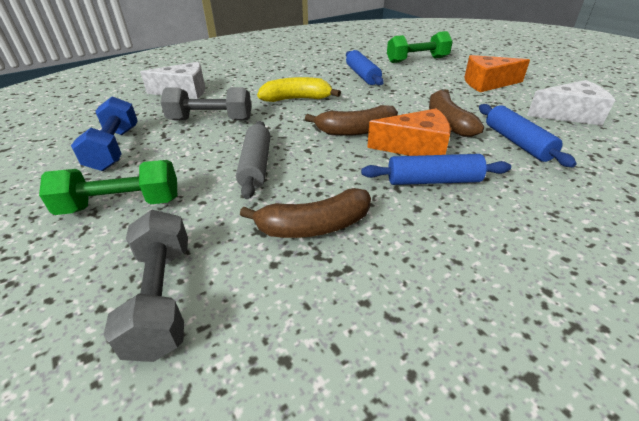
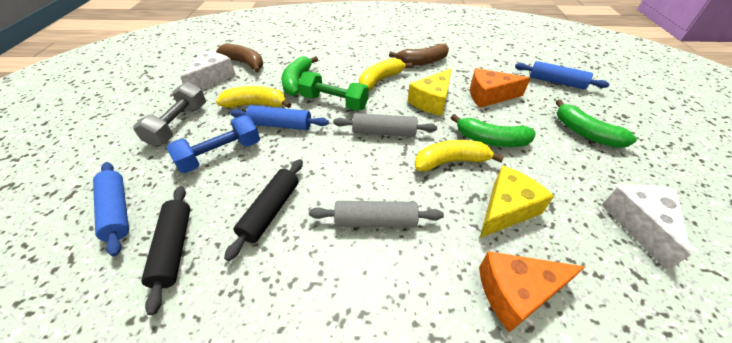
black rolling pin: 0 -> 2
brown banana: 3 -> 2
green banana: 0 -> 3
green dumbbell: 2 -> 1
grey dumbbell: 2 -> 1
grey rolling pin: 1 -> 2
yellow banana: 1 -> 3
yellow cheese: 0 -> 2

